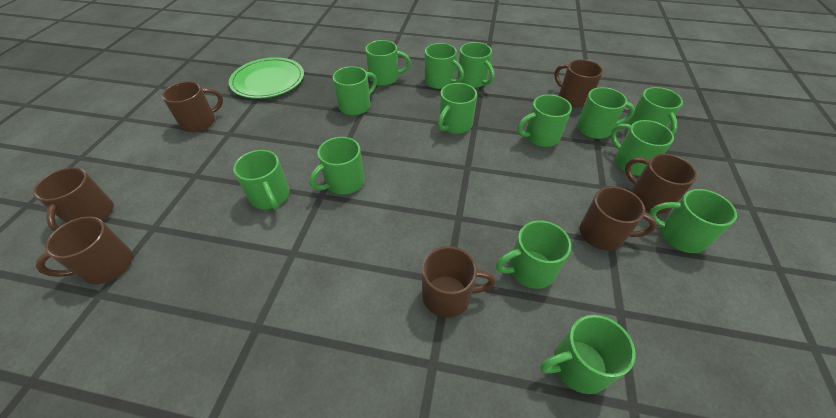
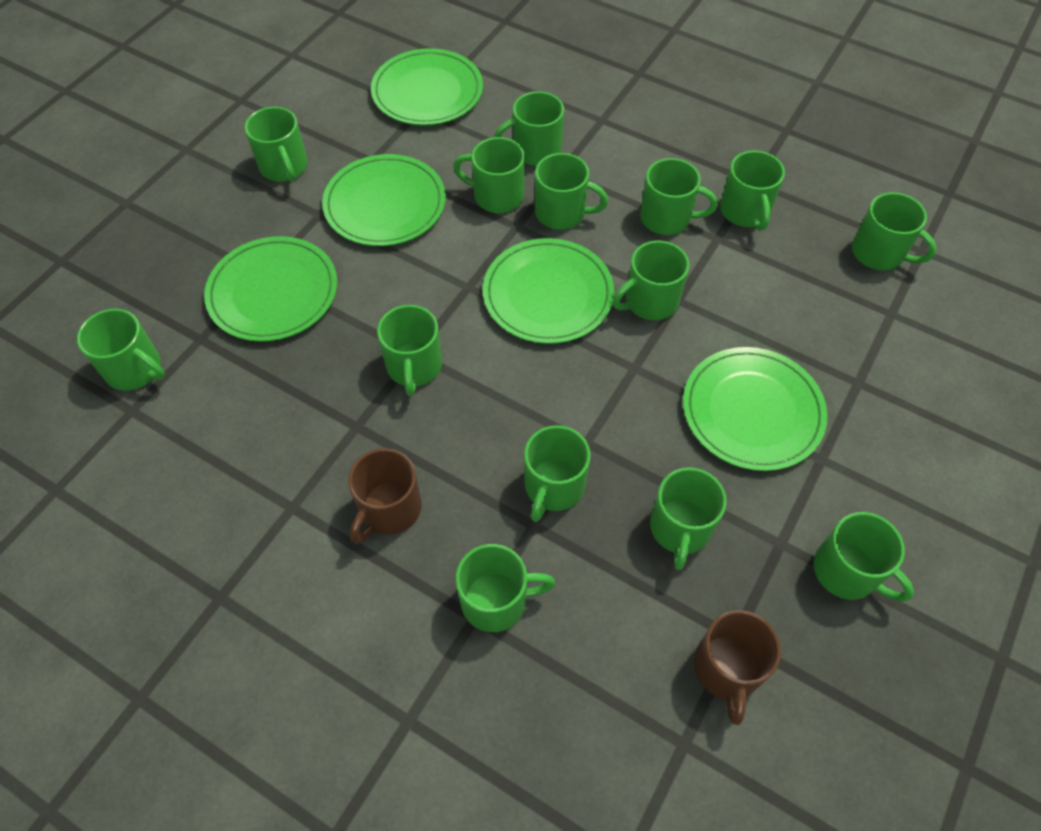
brown mug: 7 -> 2
green plate: 1 -> 5

